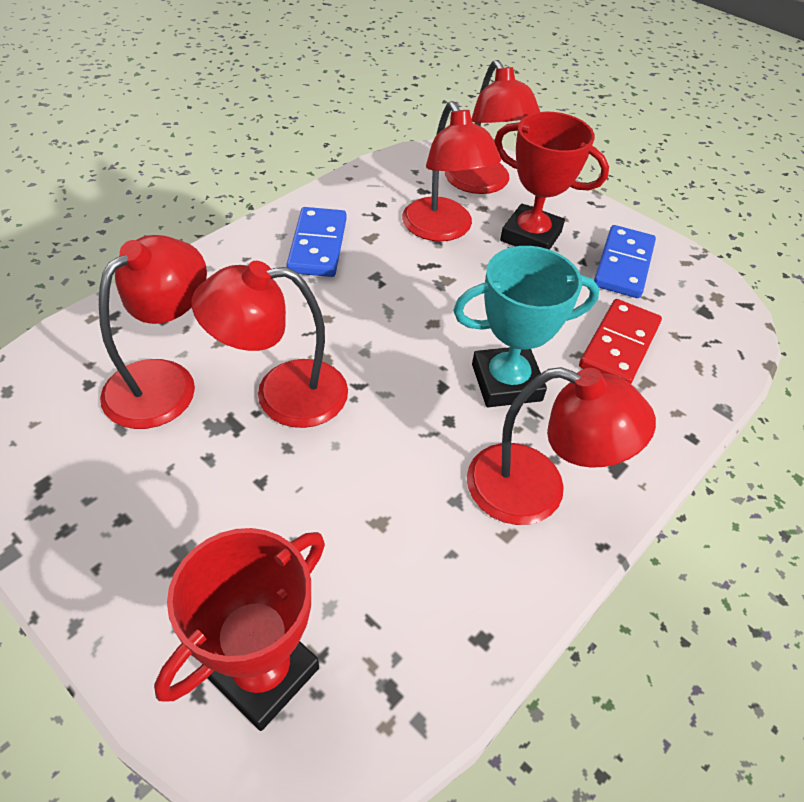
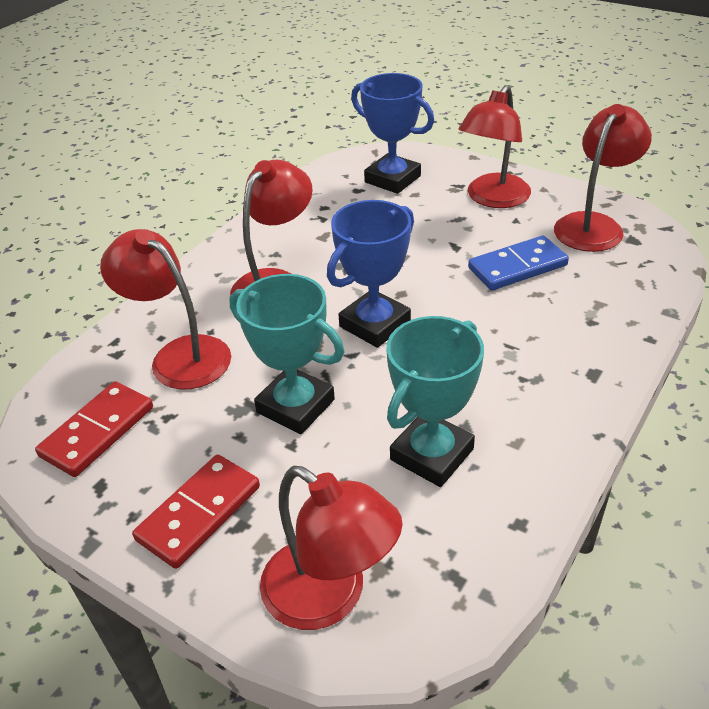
blue domino: 2 -> 1
blue trophy: 0 -> 2
red domino: 1 -> 2
red trophy: 2 -> 0
turquoise trophy: 1 -> 2

